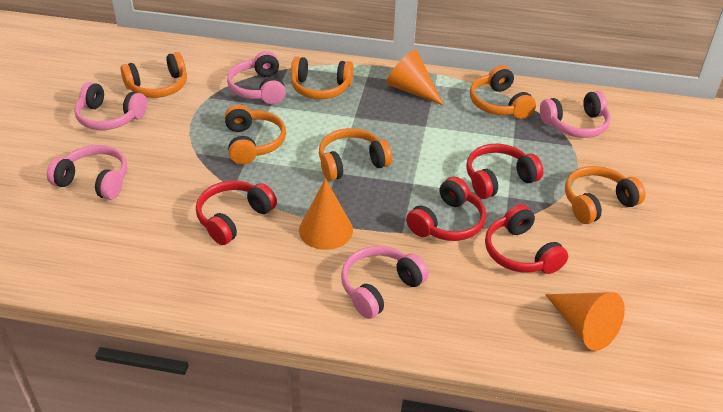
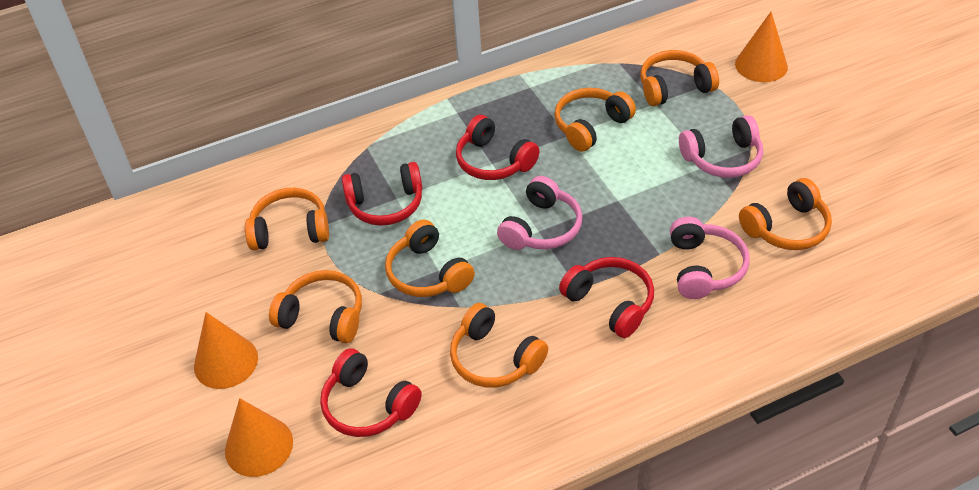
orange headphones: 6 -> 7
pink headphones: 5 -> 3

